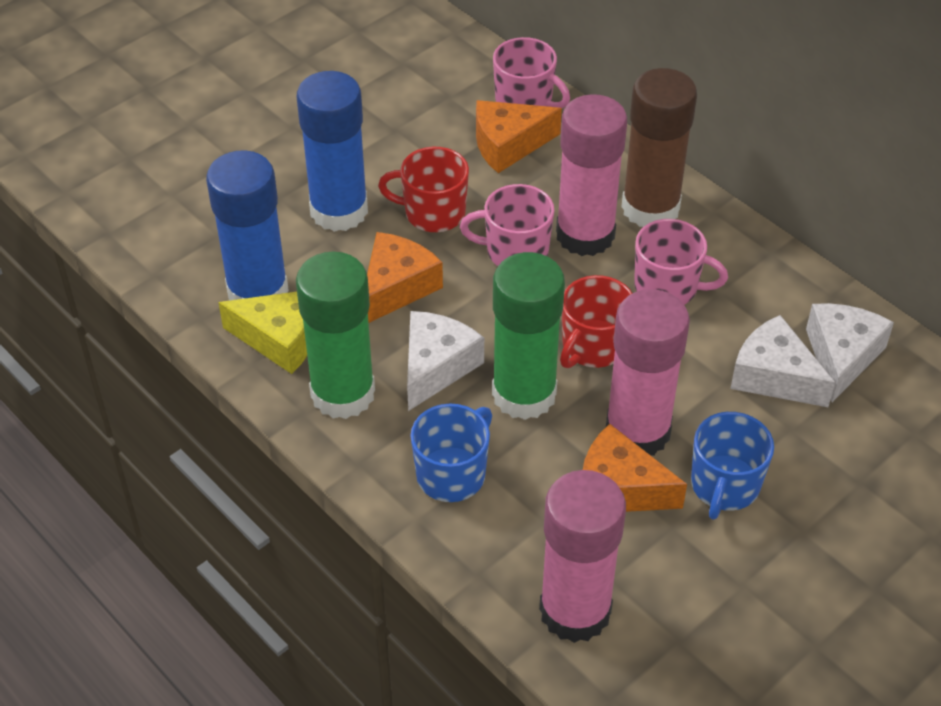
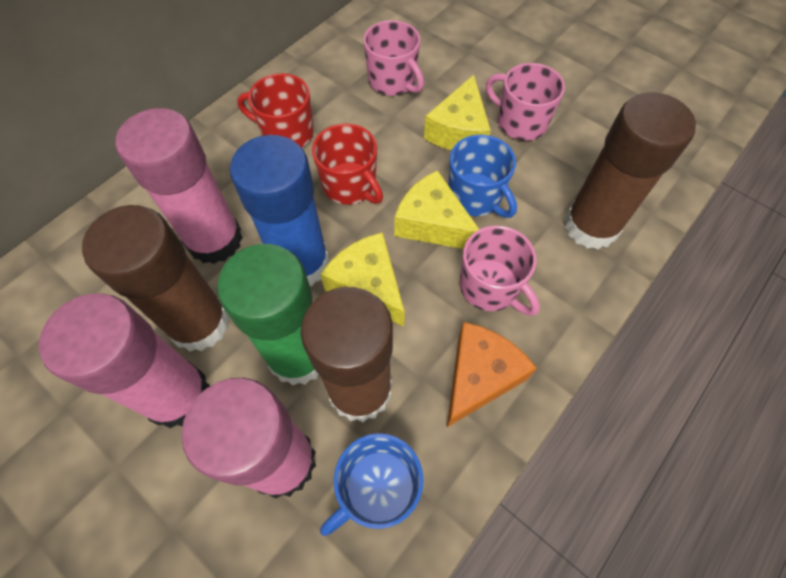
blue glue stick: 2 -> 1
brown glue stick: 1 -> 3
green glue stick: 2 -> 1
orange cheese: 3 -> 1
white cheese: 3 -> 0
yellow cheese: 1 -> 3

